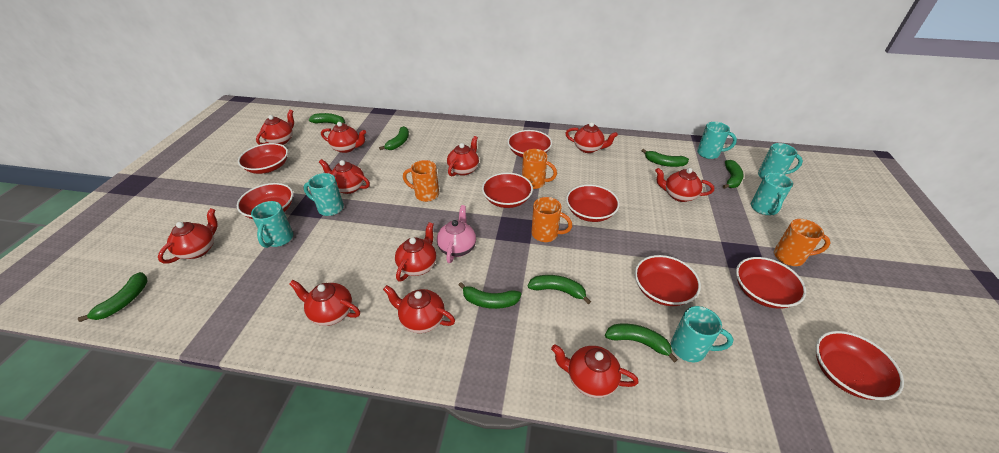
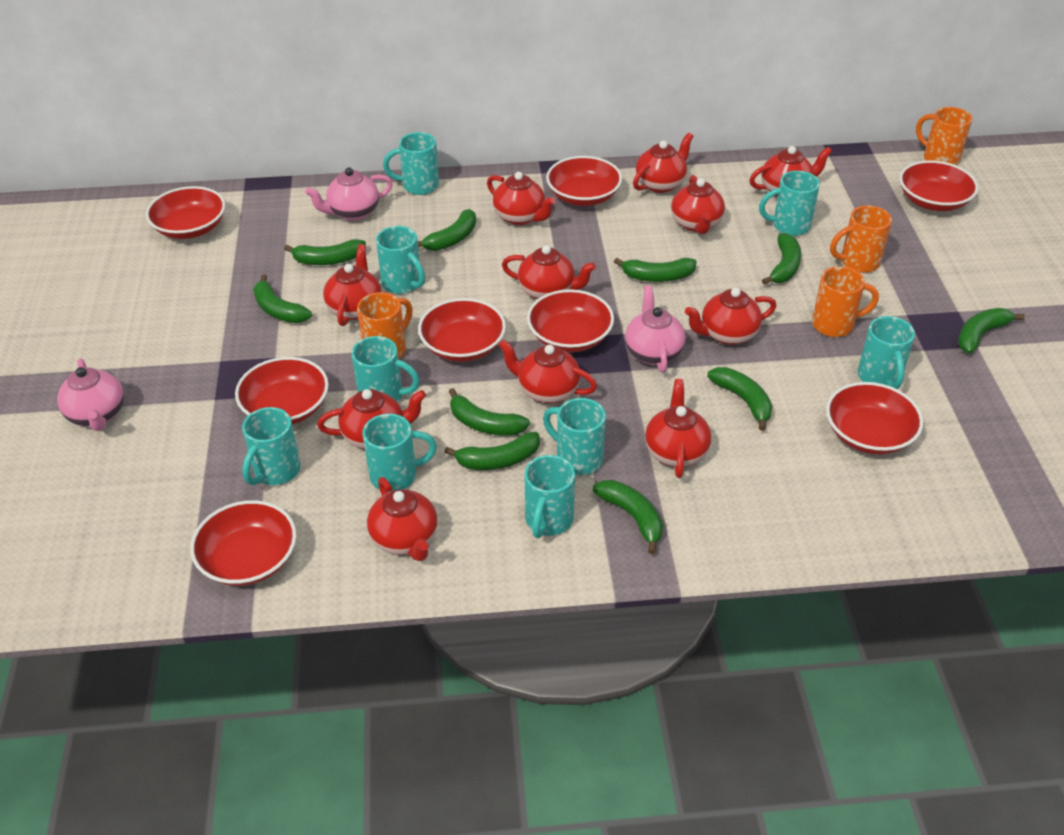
green banana: 8 -> 10
pink teapot: 1 -> 3
turquoise mug: 6 -> 9

